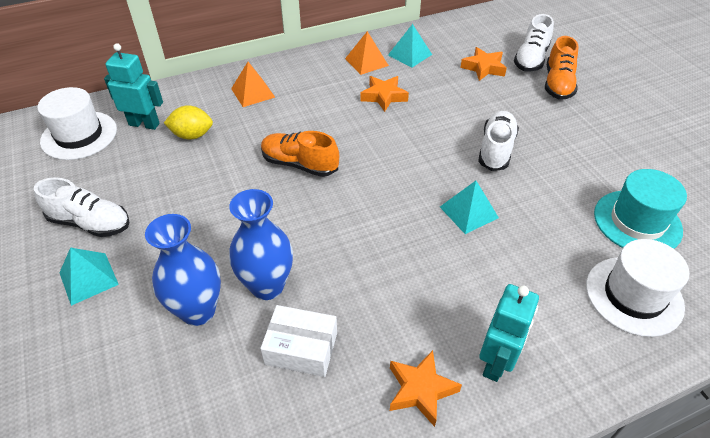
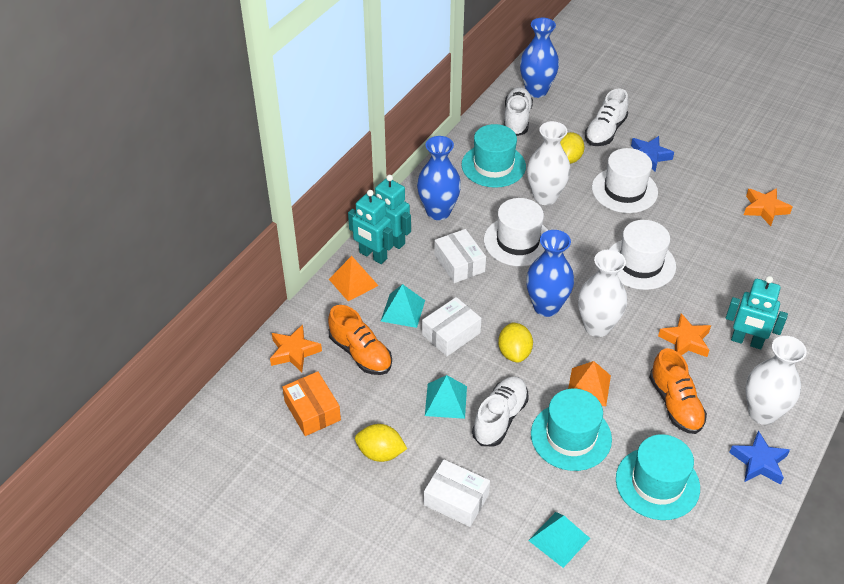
blue star: 0 -> 2
blue vase: 2 -> 3
orange box: 0 -> 1
turquoise hat: 1 -> 3
turquoise robot: 2 -> 3
white box: 1 -> 3
white hat: 2 -> 3
white vase: 0 -> 3
yellow lemon: 1 -> 3

